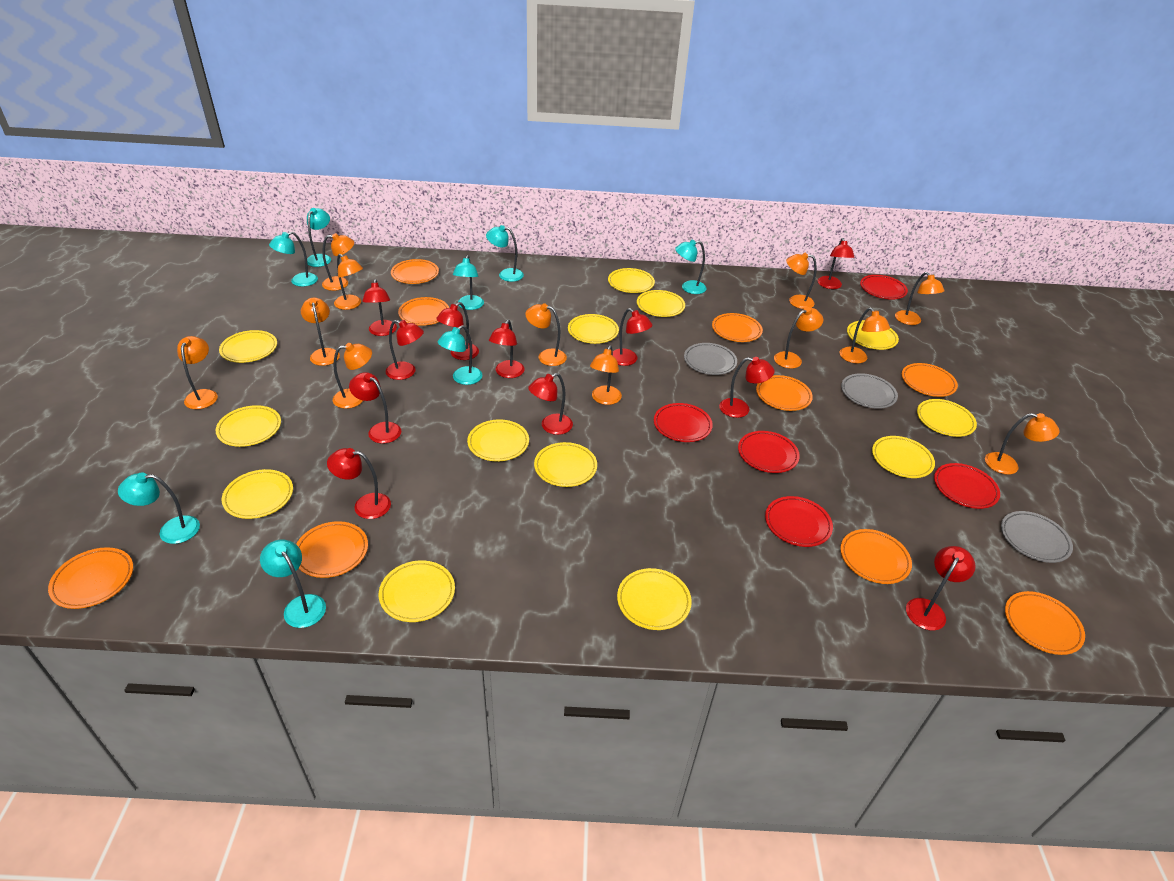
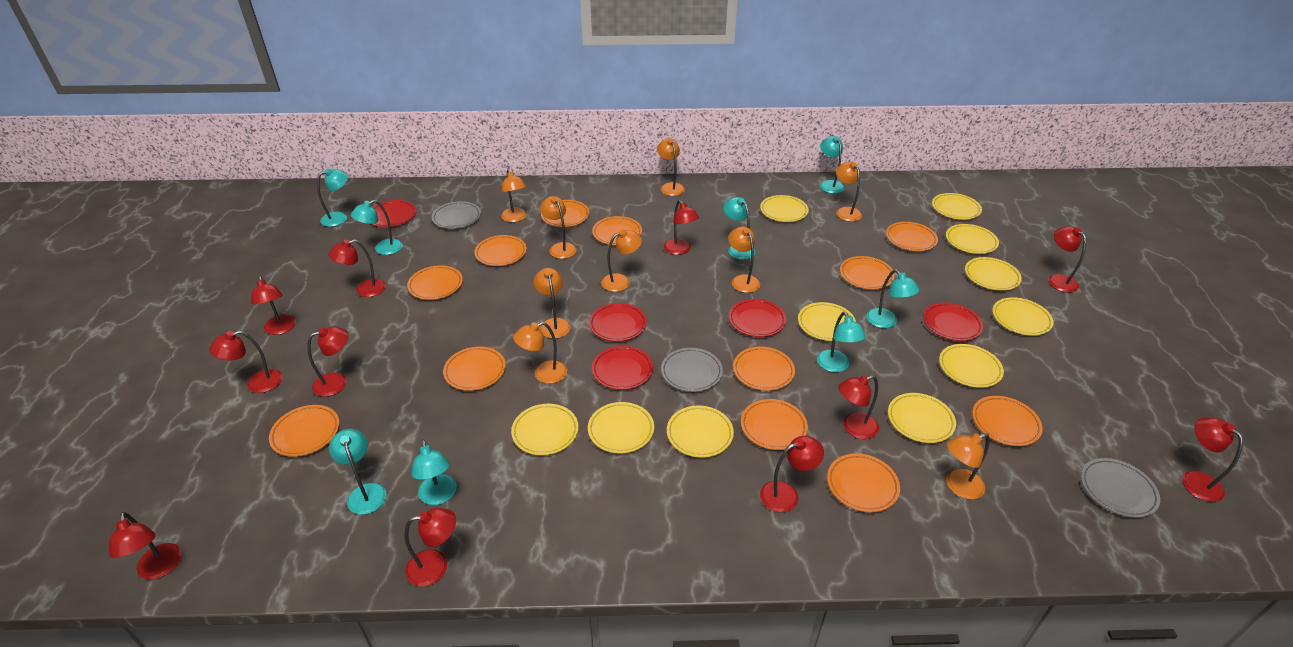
orange lamp: 12 -> 9
orange plate: 9 -> 12
yellow plate: 13 -> 11

